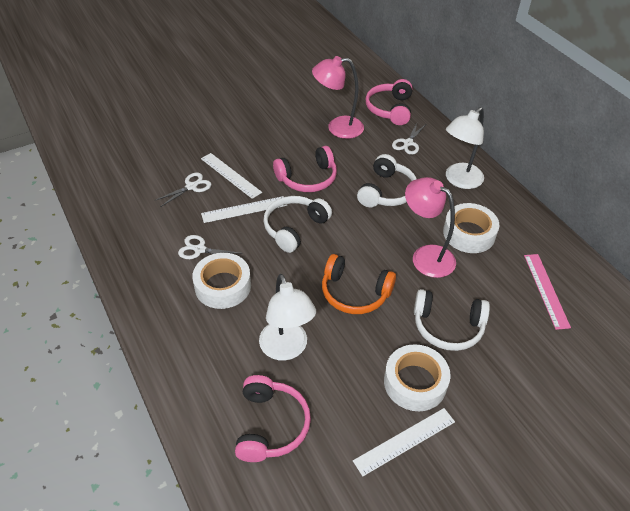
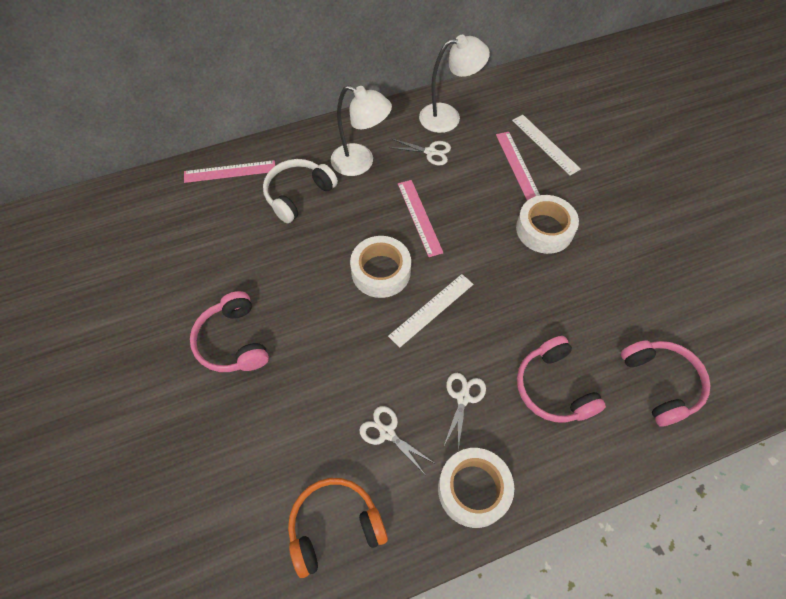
pink lamp: 2 -> 0
pink ruler: 1 -> 3
white headphones: 3 -> 1
white ruler: 3 -> 2

